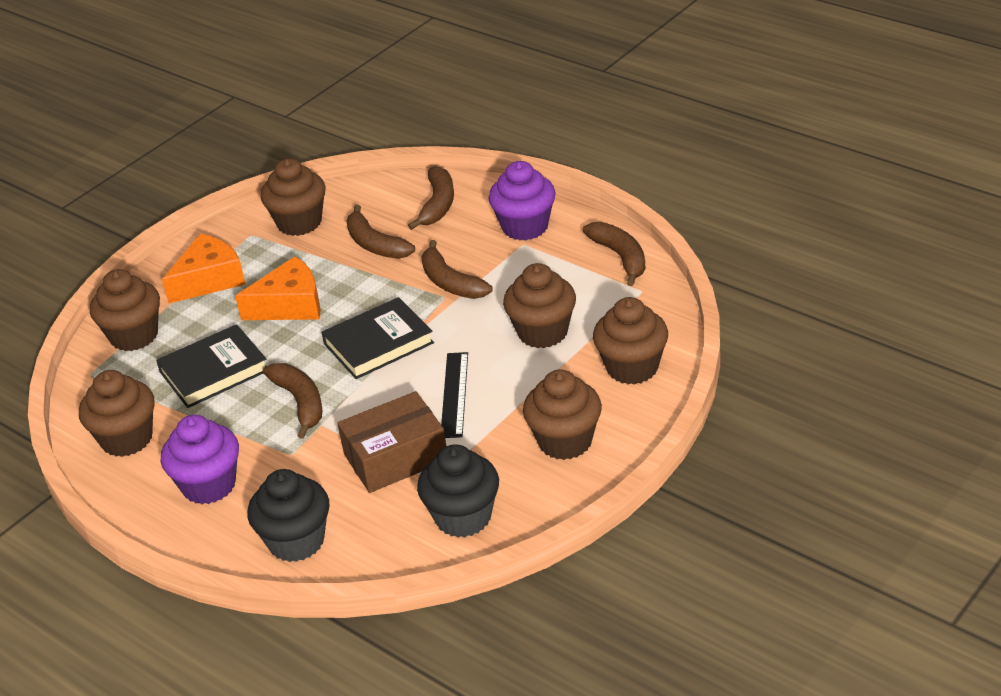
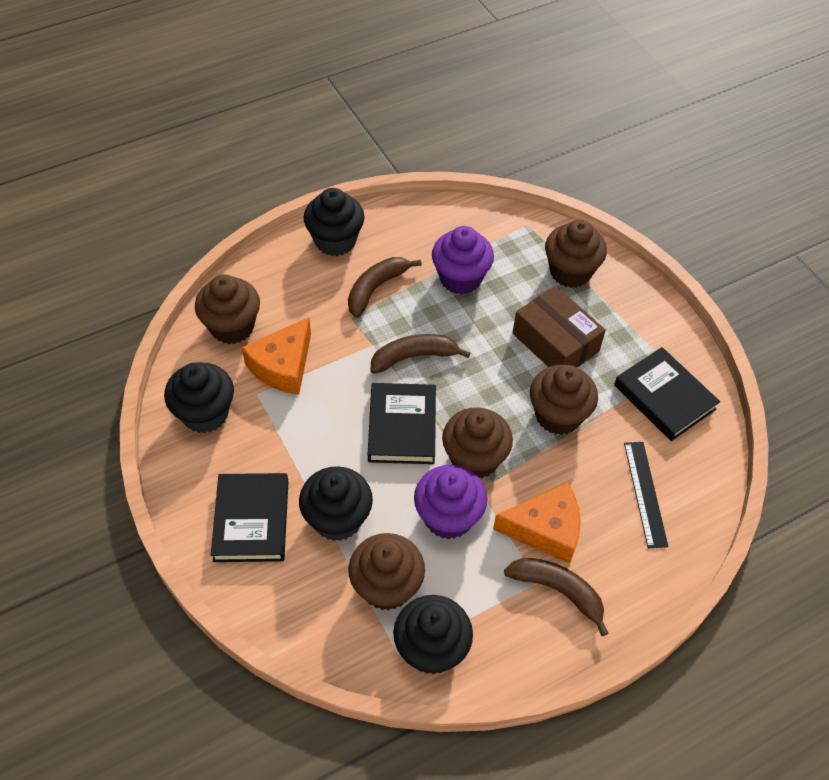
black book: 2 -> 3
black cupcake: 2 -> 4
brown banana: 5 -> 3
brown cupcake: 6 -> 5

